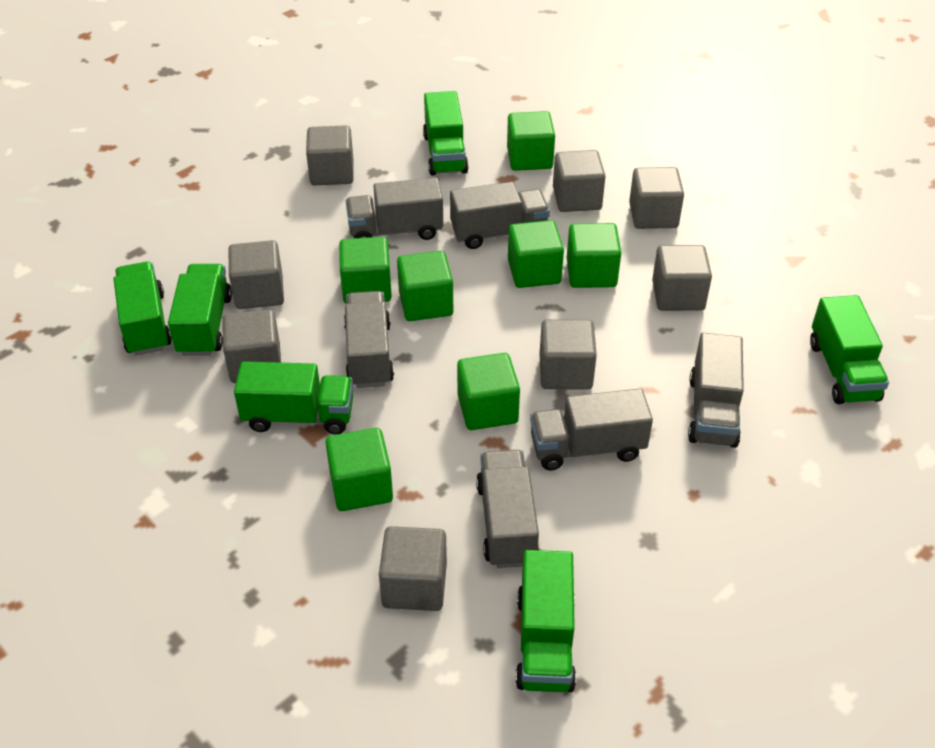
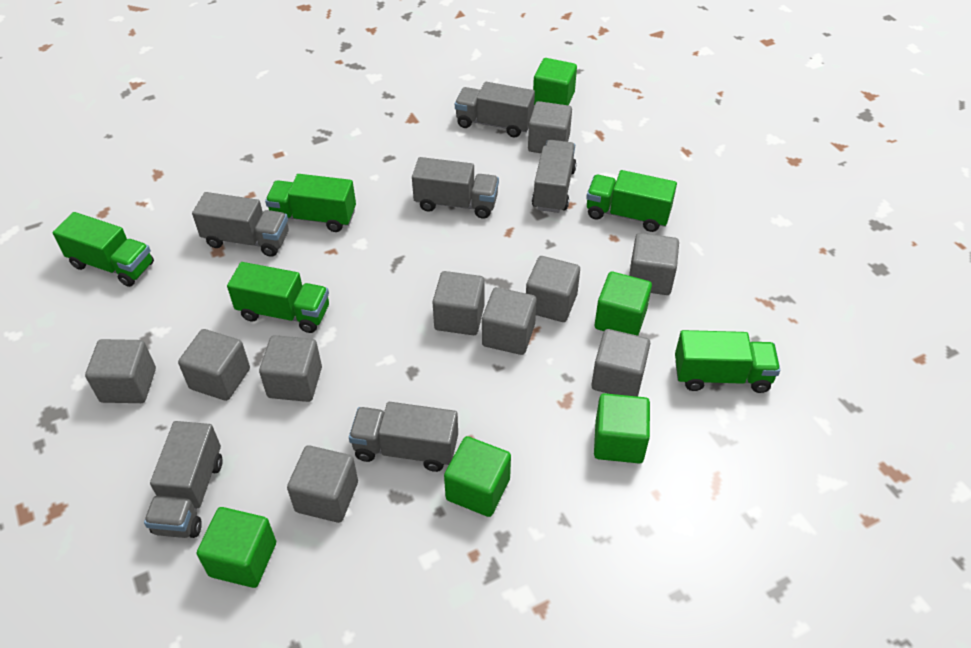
green cube: 7 -> 5
green truck: 6 -> 5
grey cube: 8 -> 10

